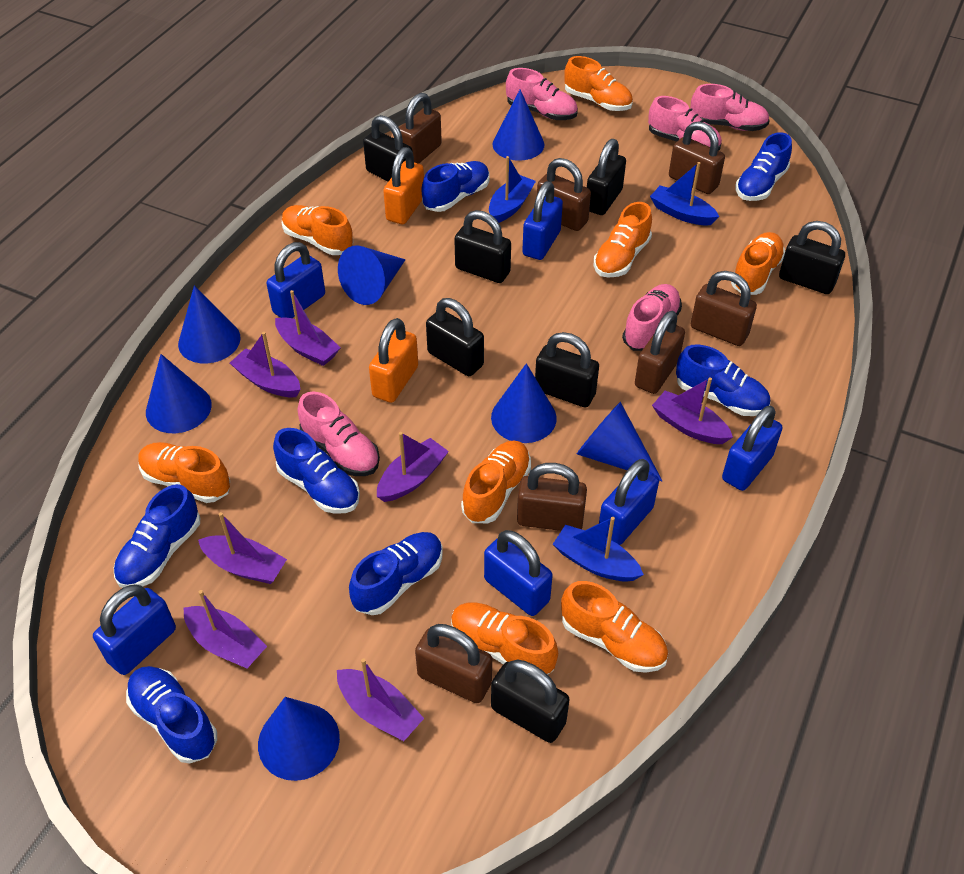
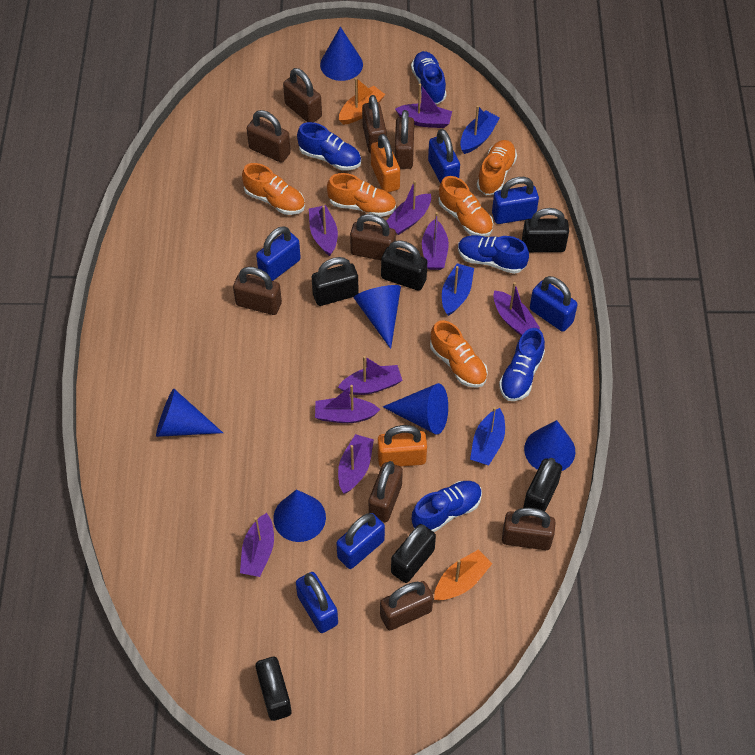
black padlock: 7 -> 6
blue cone: 7 -> 6
blue shoe: 7 -> 5
brown padlock: 7 -> 9
orange boat: 0 -> 2
orange shoe: 8 -> 5
pink shoe: 5 -> 0
purple boat: 7 -> 9

